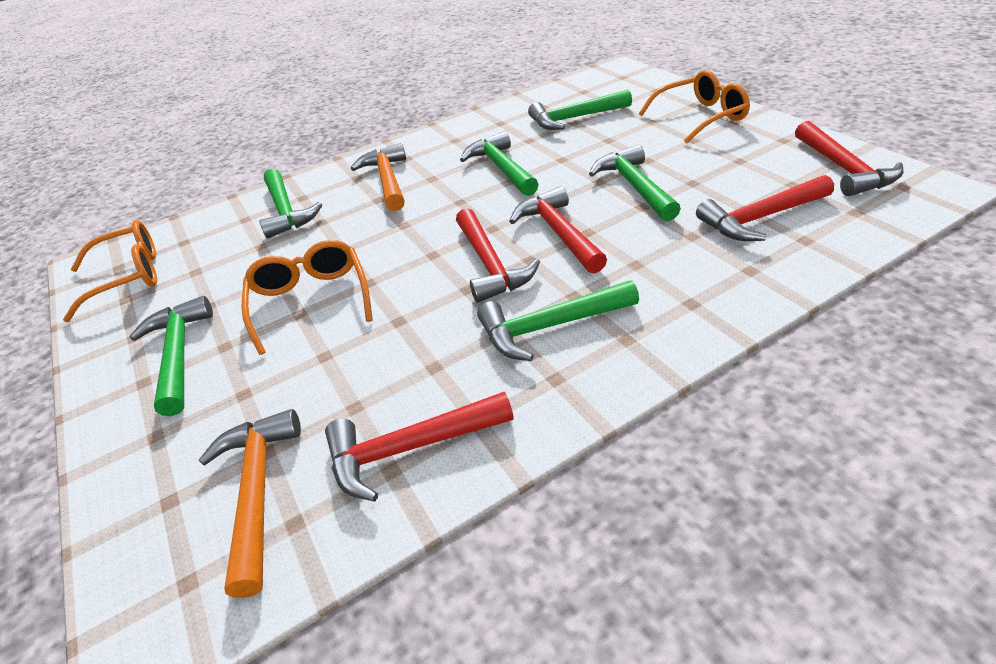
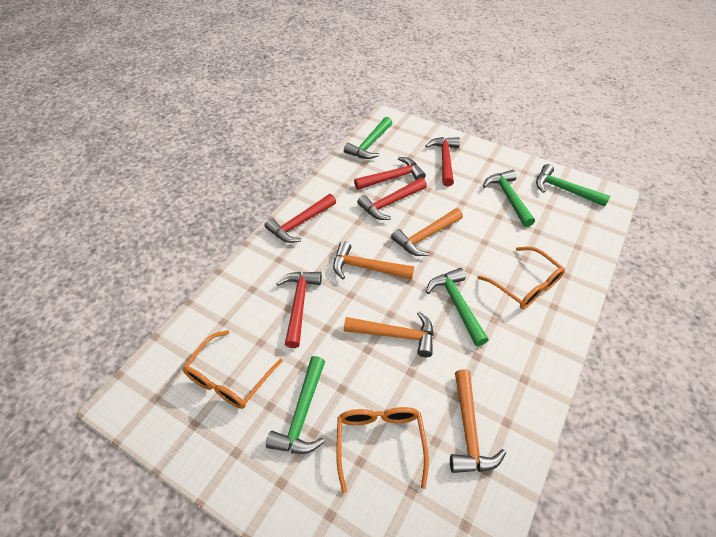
green hammer: 6 -> 5
orange hammer: 2 -> 4

